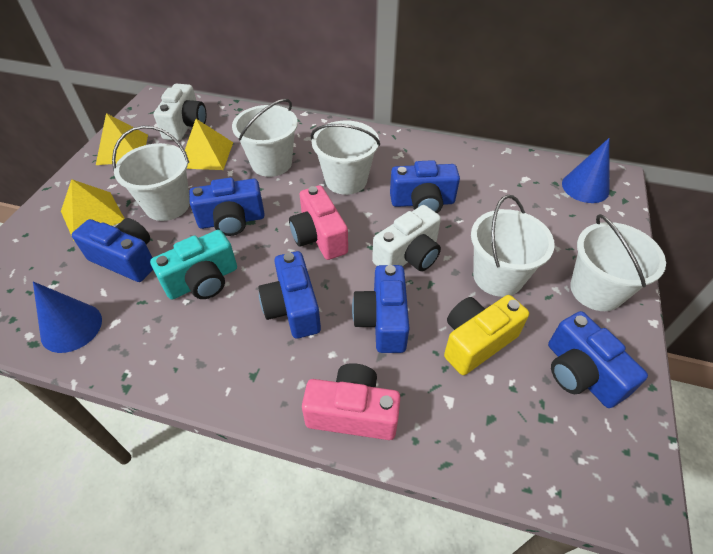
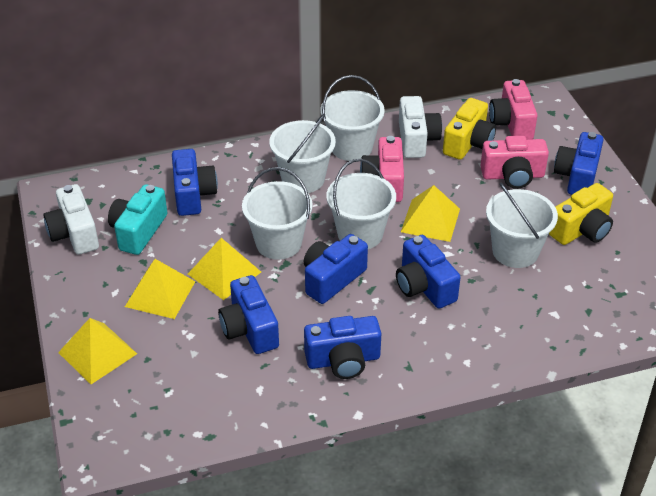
blue cone: 2 -> 0
pink camera: 2 -> 3
yellow camera: 1 -> 2
yellow pyramid: 3 -> 4

